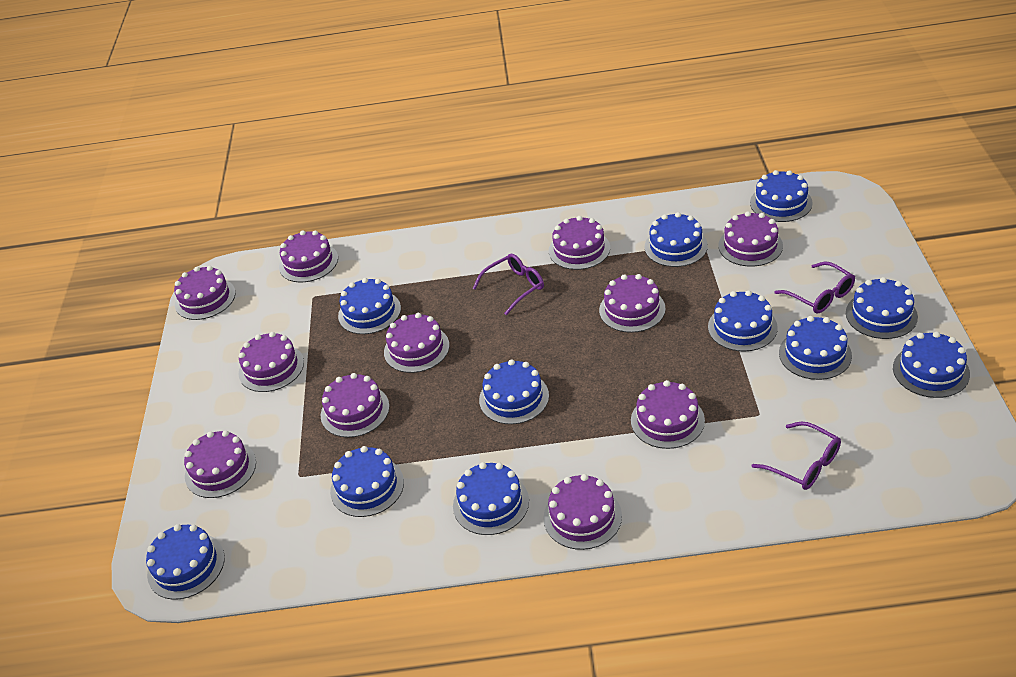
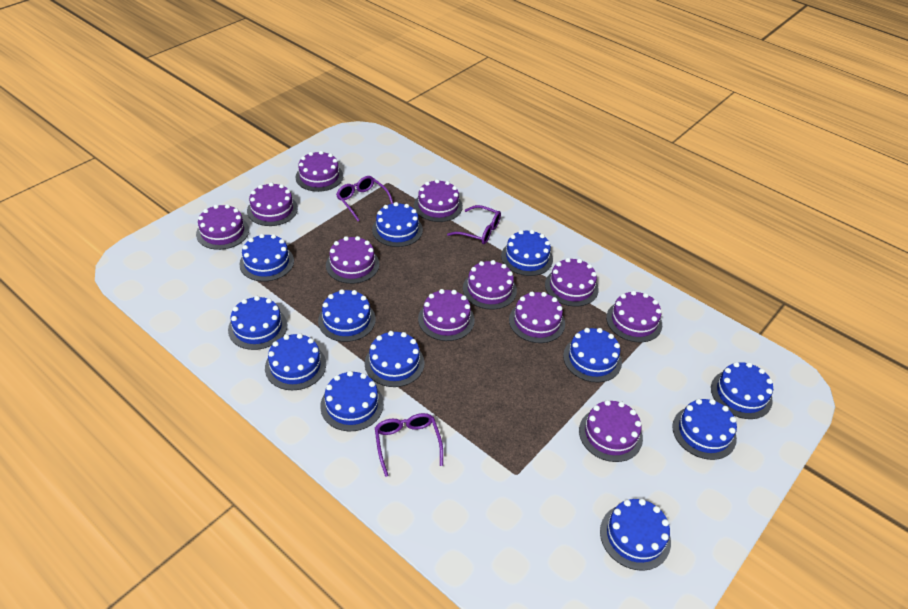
blue cake: 11 -> 12

